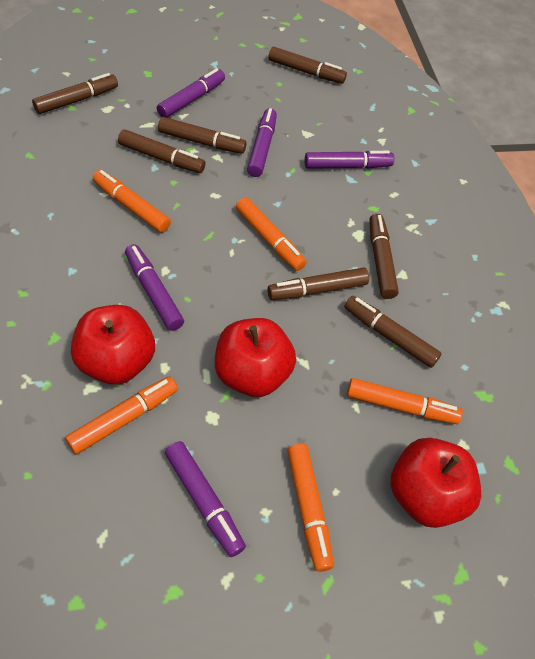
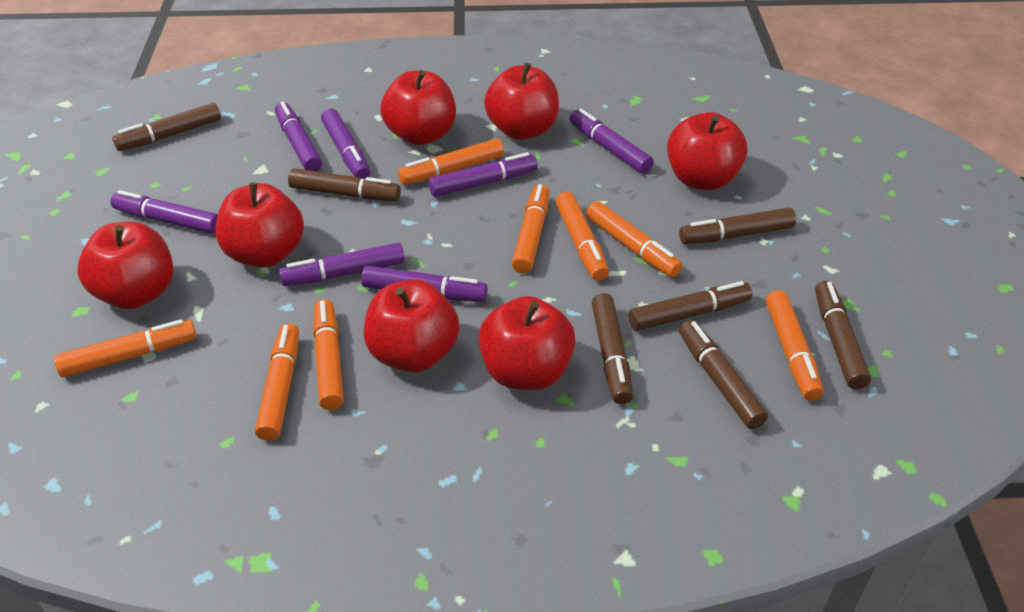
orange marker: 5 -> 8
purple marker: 5 -> 7
red apple: 3 -> 7

